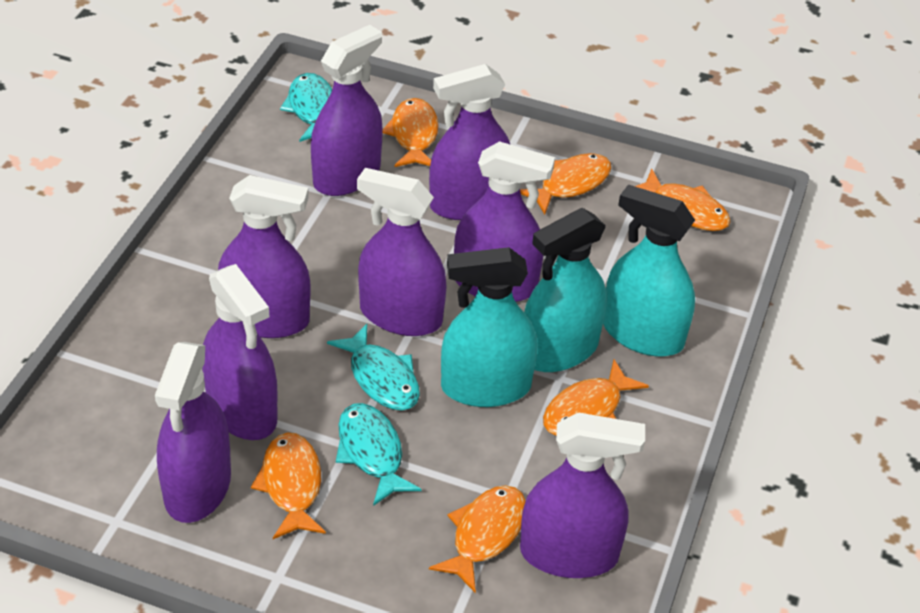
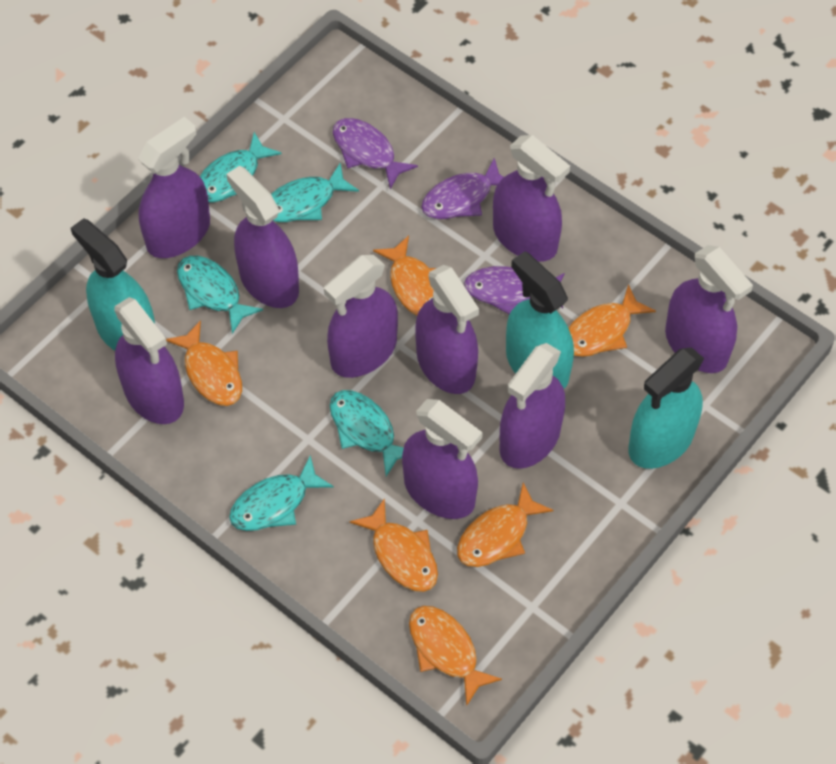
purple fish: 0 -> 3
purple spray bottle: 8 -> 9
turquoise fish: 3 -> 5

